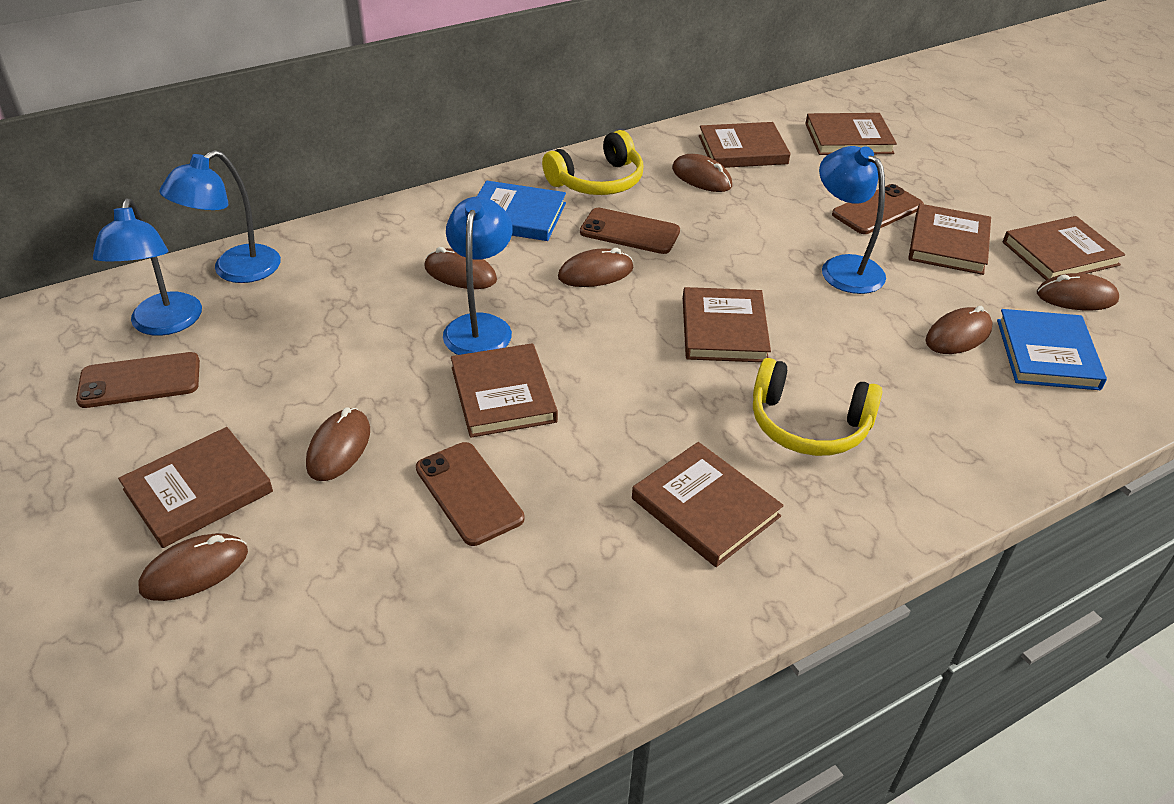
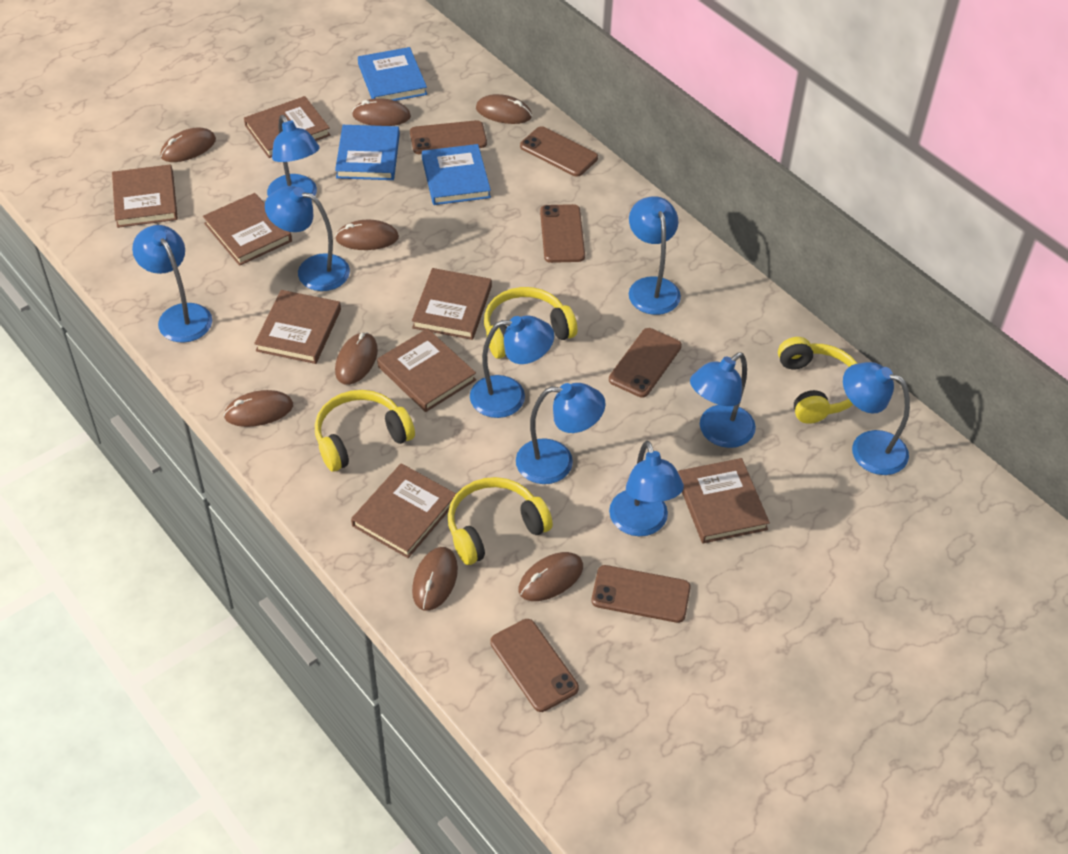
blue book: 2 -> 3
blue lamp: 4 -> 9
brown mouse: 7 -> 8
brown phone: 4 -> 6
yellow headphones: 2 -> 4

